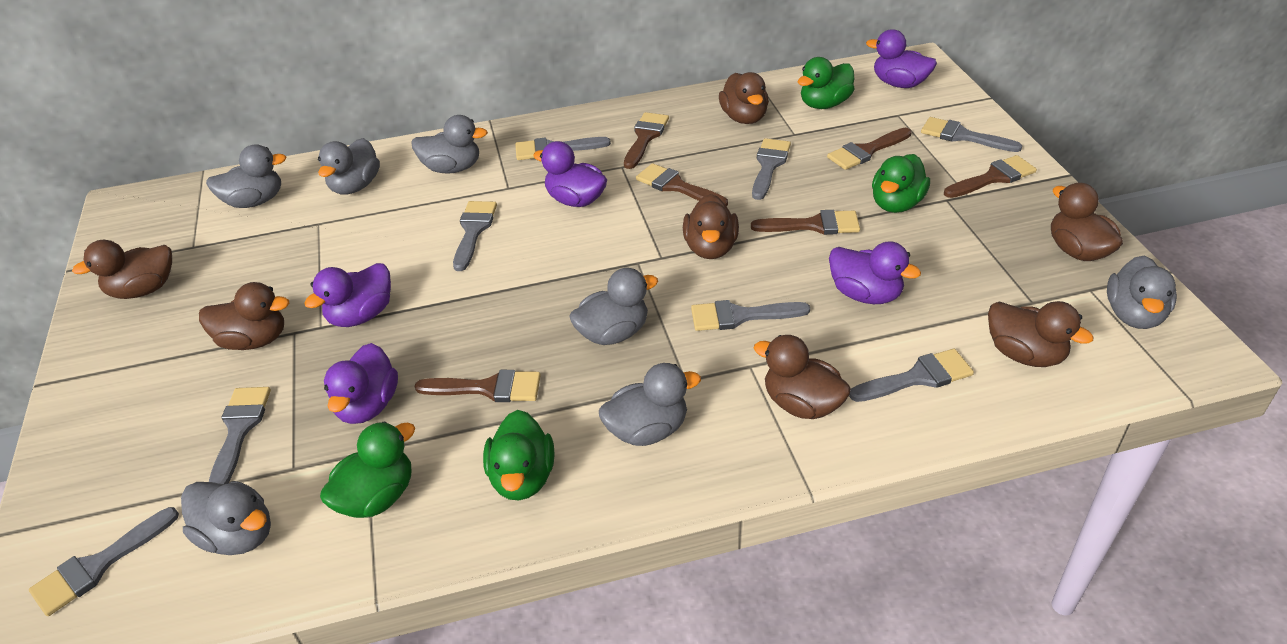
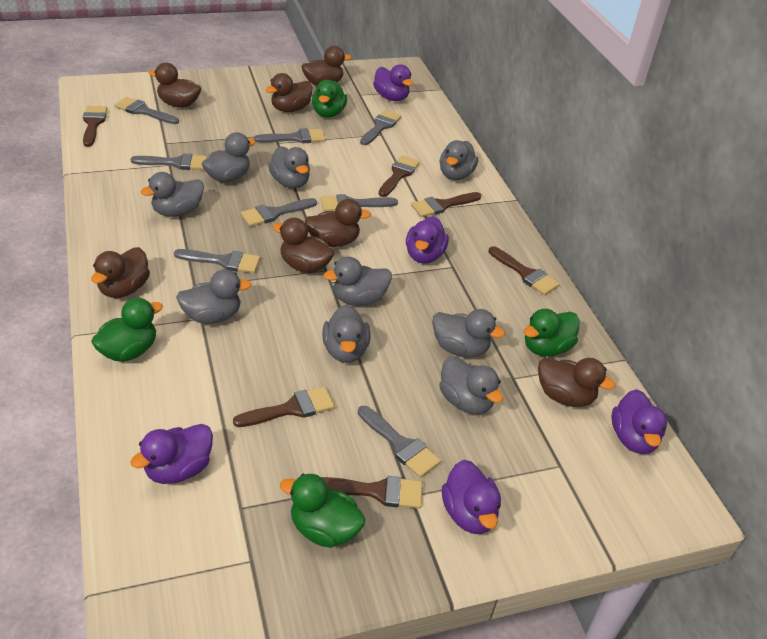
grey duck: 7 -> 9

